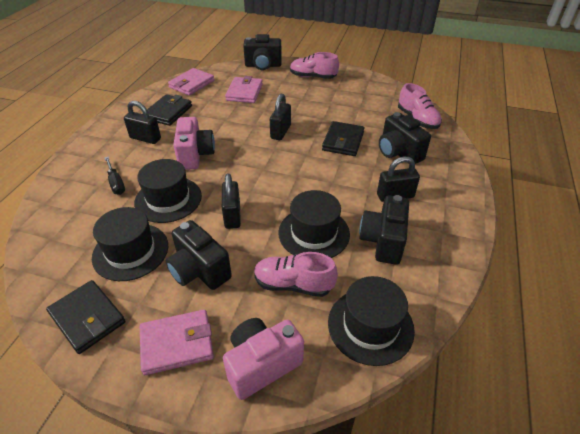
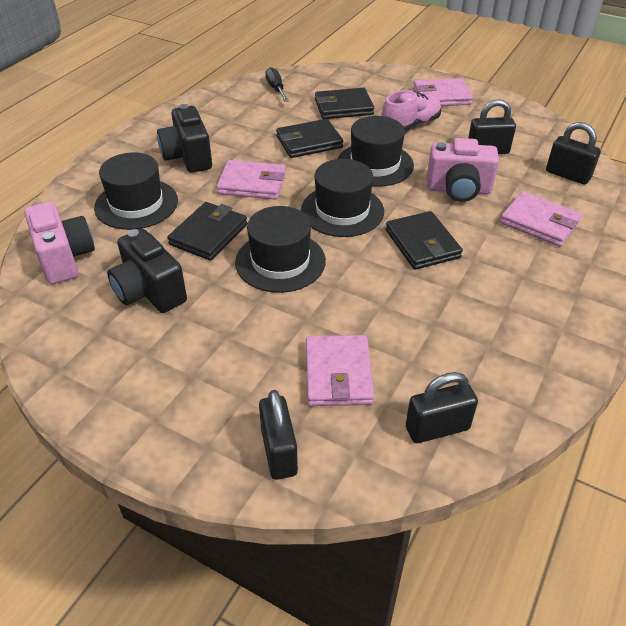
black camera: 4 -> 2
black wallet: 3 -> 4
pink shoe: 3 -> 1
pink wallet: 3 -> 4

